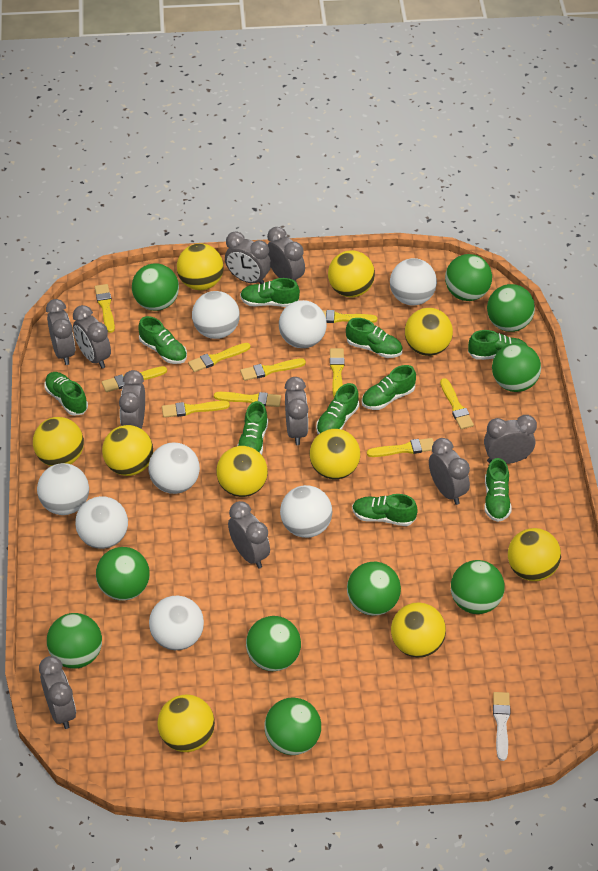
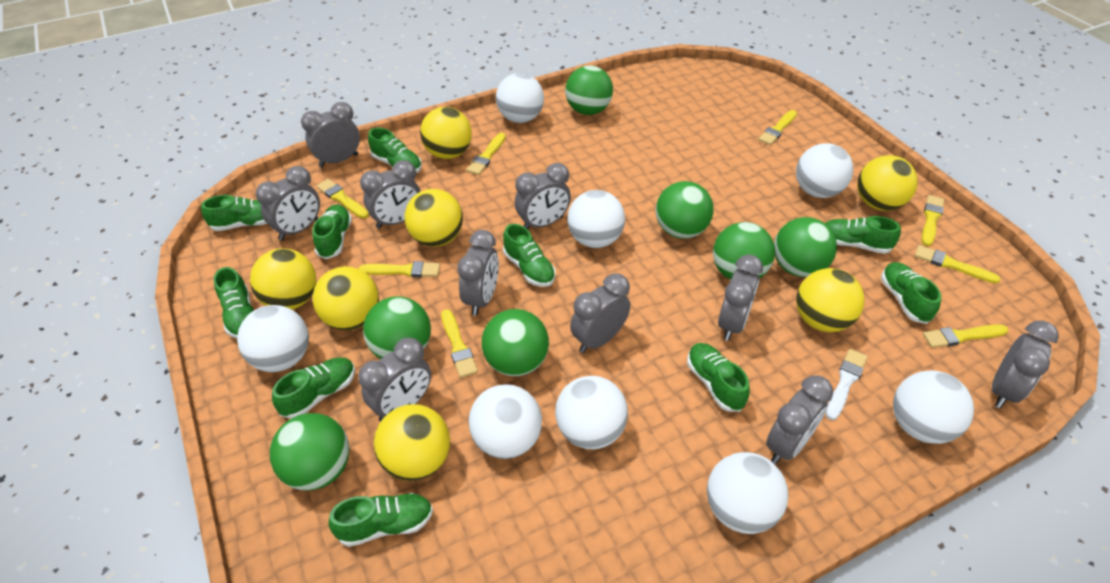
green ball: 10 -> 7
yellow ball: 10 -> 7
yellow brush: 10 -> 8

